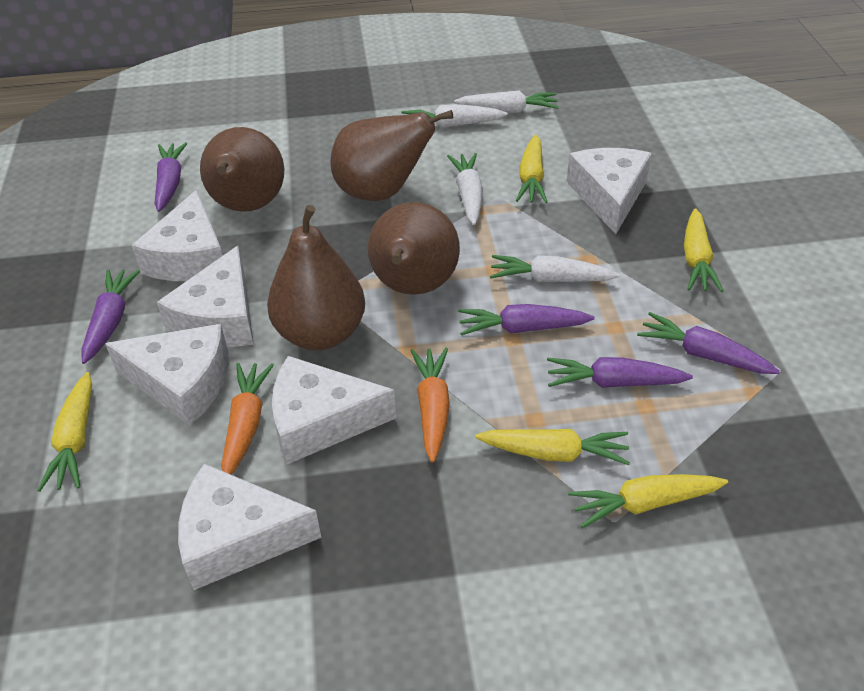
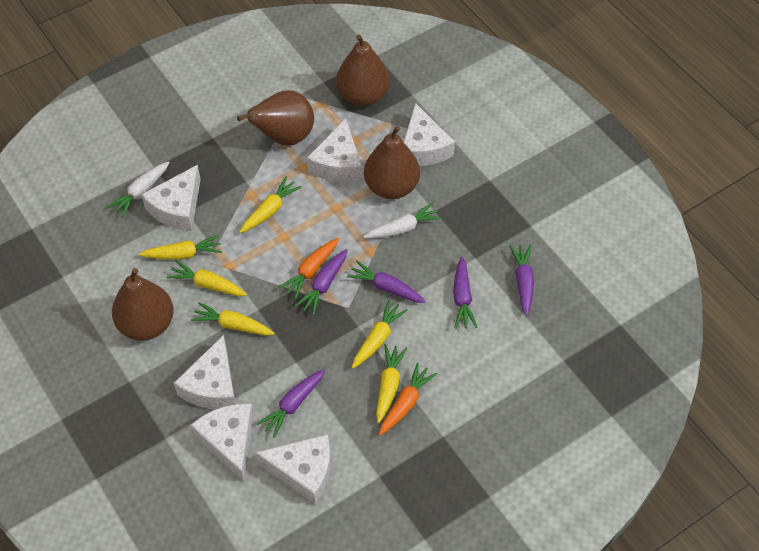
white carrot: 4 -> 2
yellow carrot: 5 -> 6

